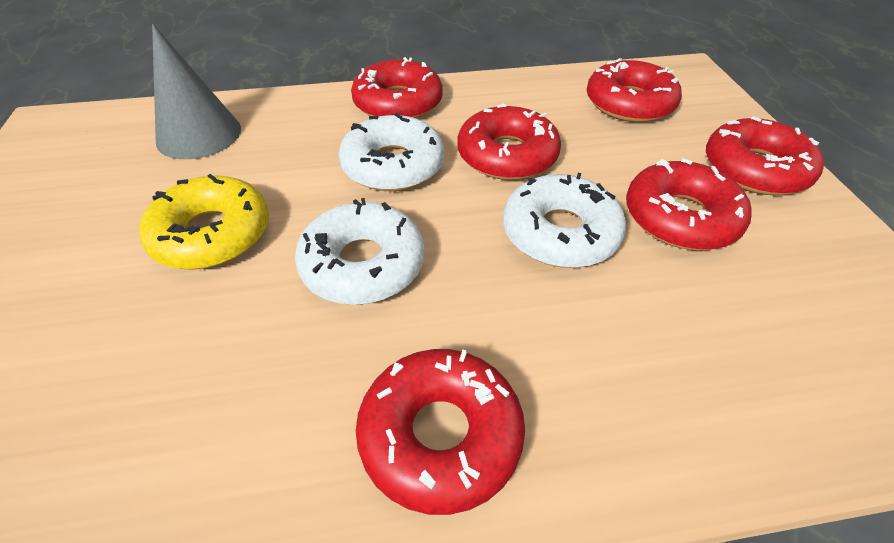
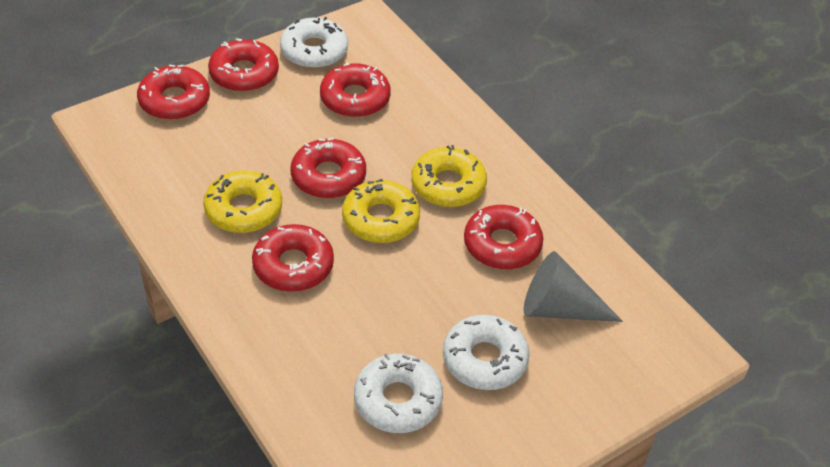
yellow donut: 1 -> 3

